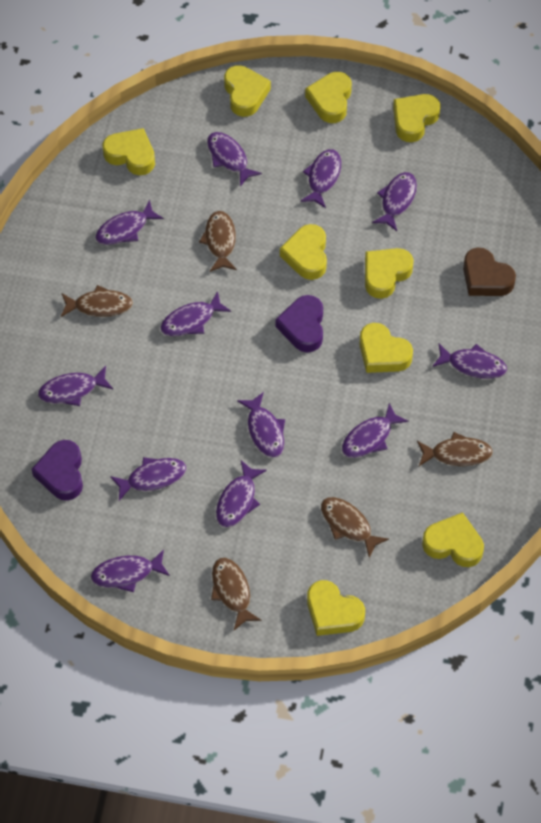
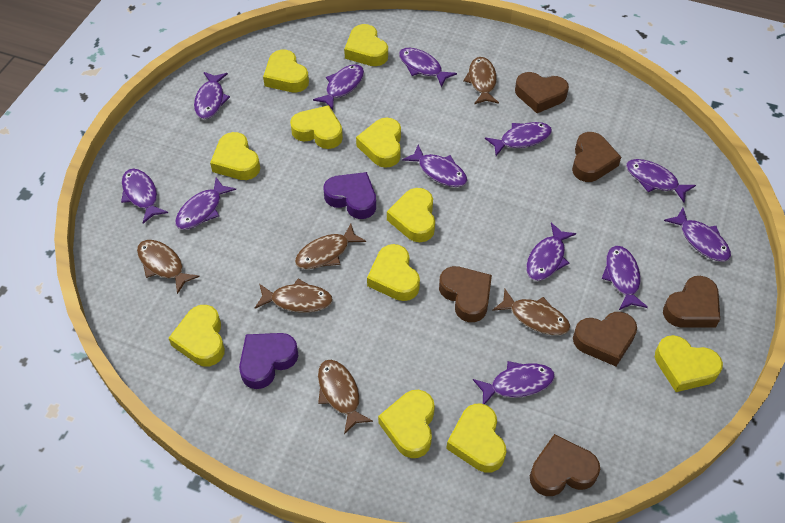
brown fish: 5 -> 6
brown heart: 1 -> 6
yellow heart: 9 -> 11

